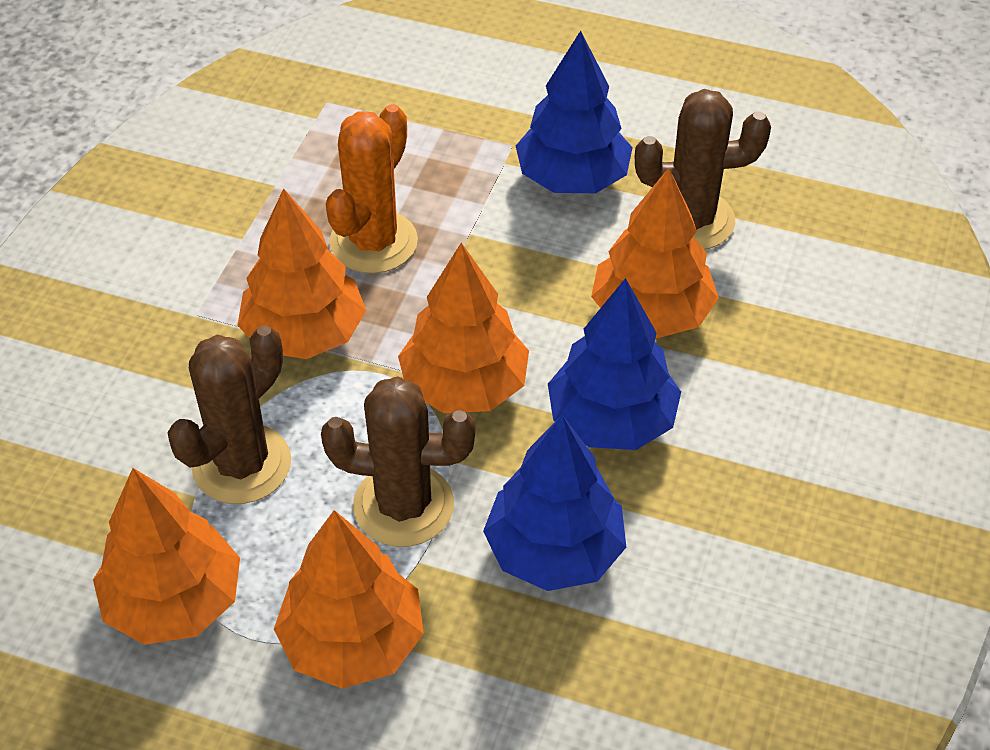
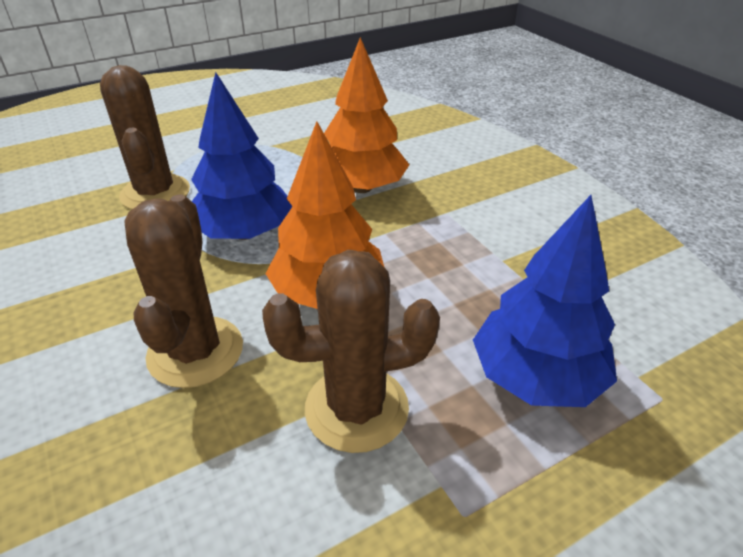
blue tree: 3 -> 2
orange cactus: 1 -> 0
orange tree: 5 -> 2

